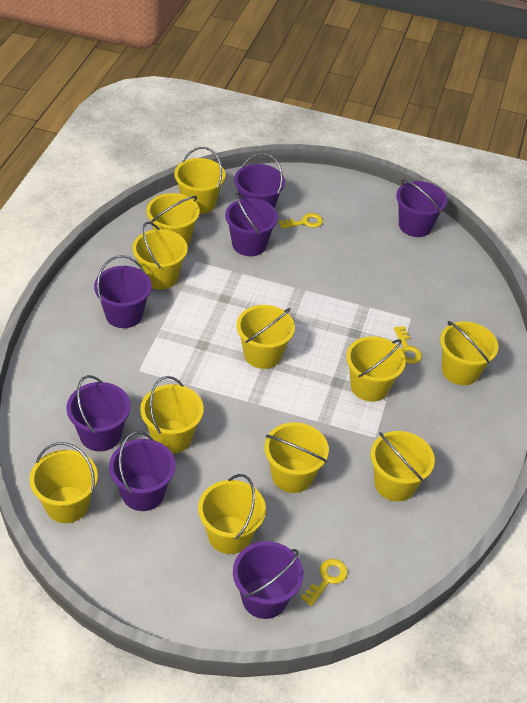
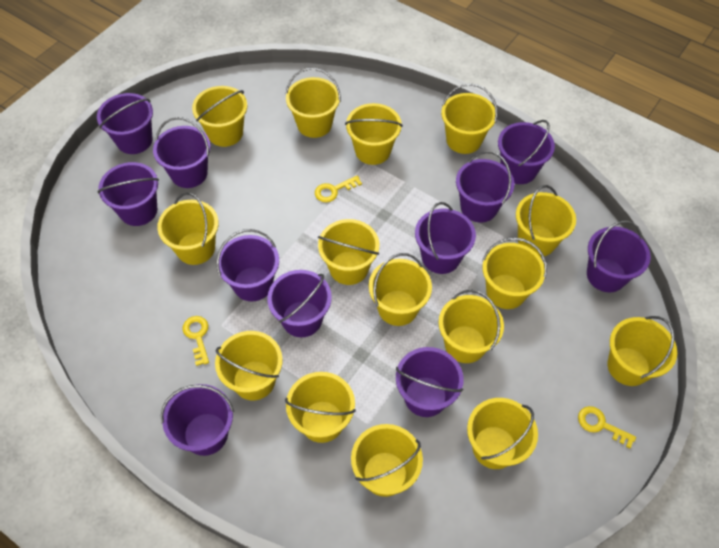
purple bucket: 7 -> 11
yellow bucket: 11 -> 15

